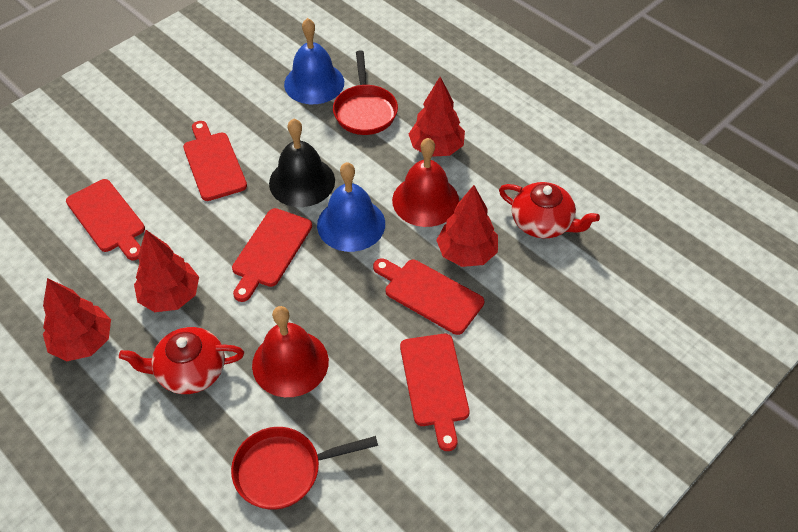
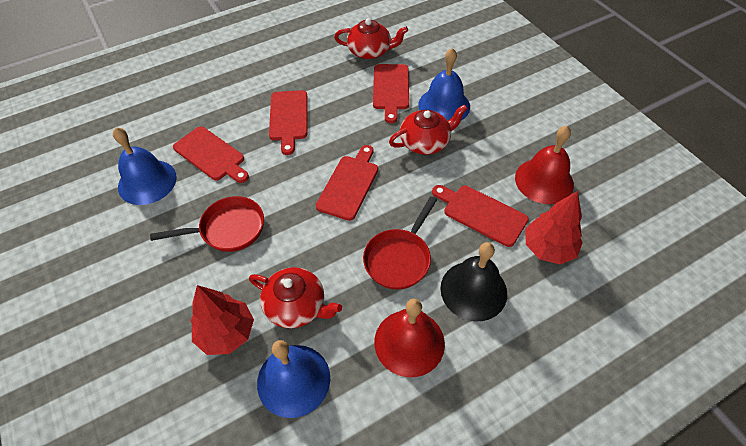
blue bell: 2 -> 3
red teapot: 2 -> 3
red tree: 4 -> 2

